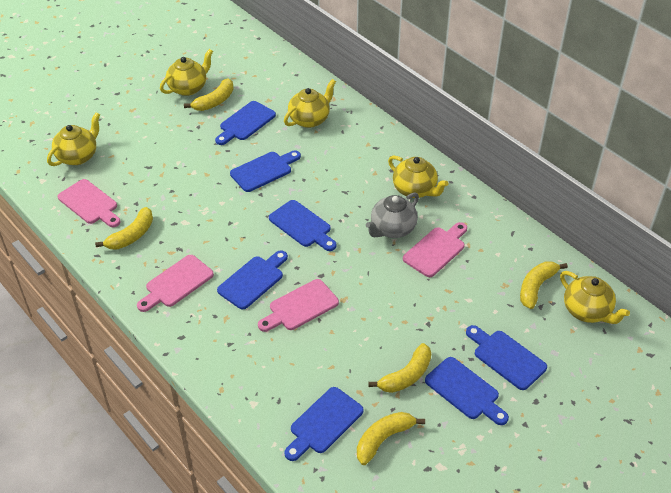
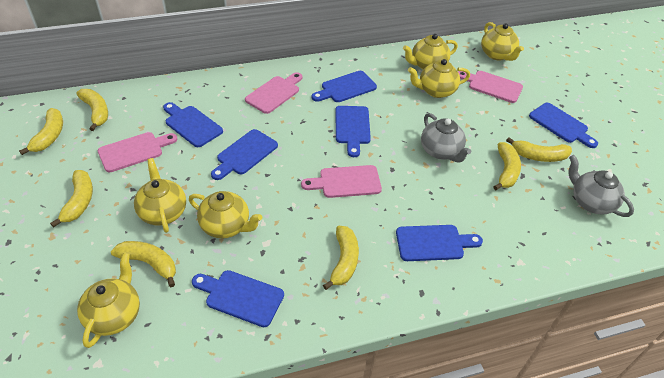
grey teapot: 1 -> 2
yellow banana: 5 -> 7
yellow teapot: 5 -> 6

